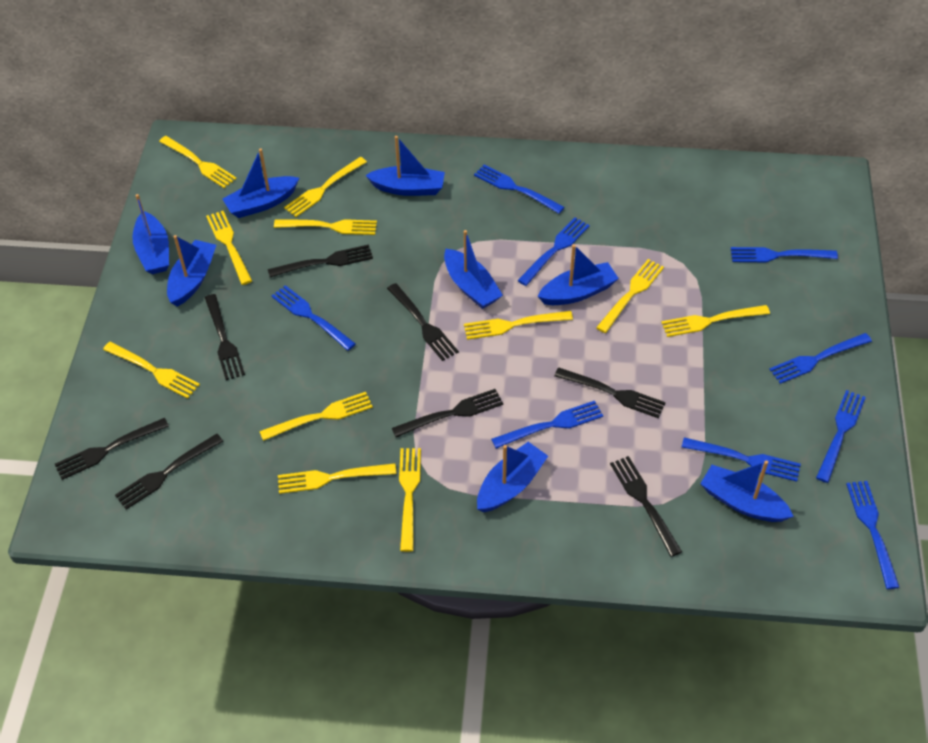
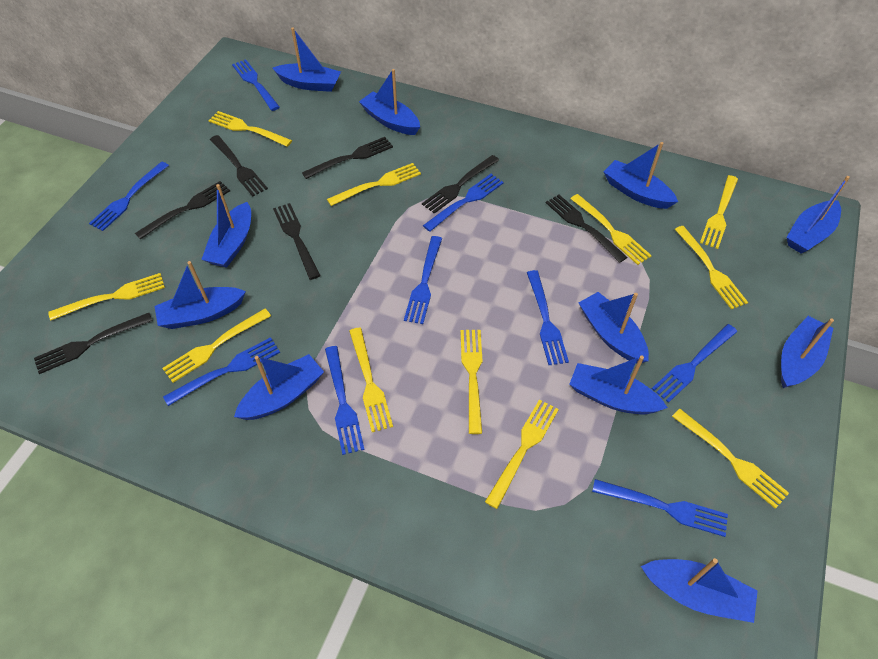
black fork: 8 -> 7
blue boat: 8 -> 11

